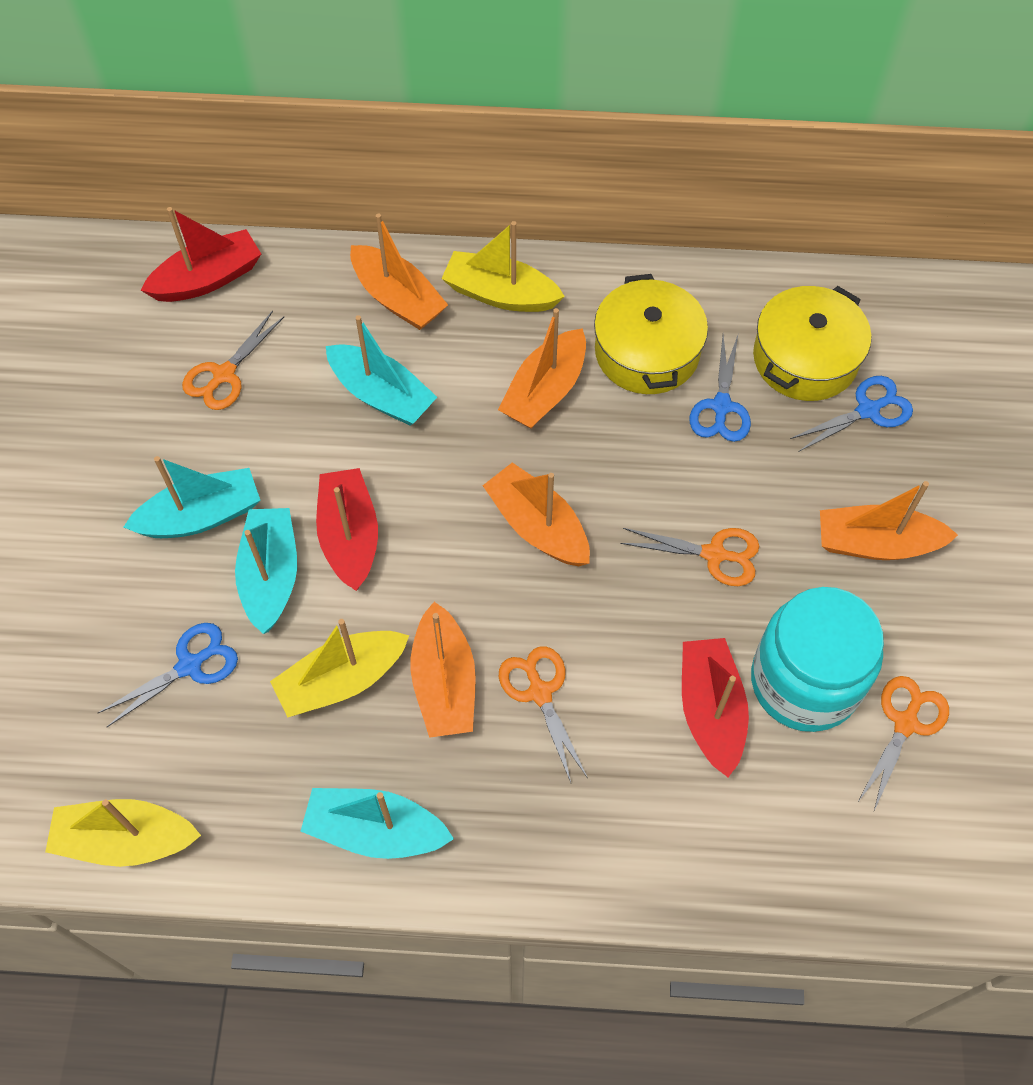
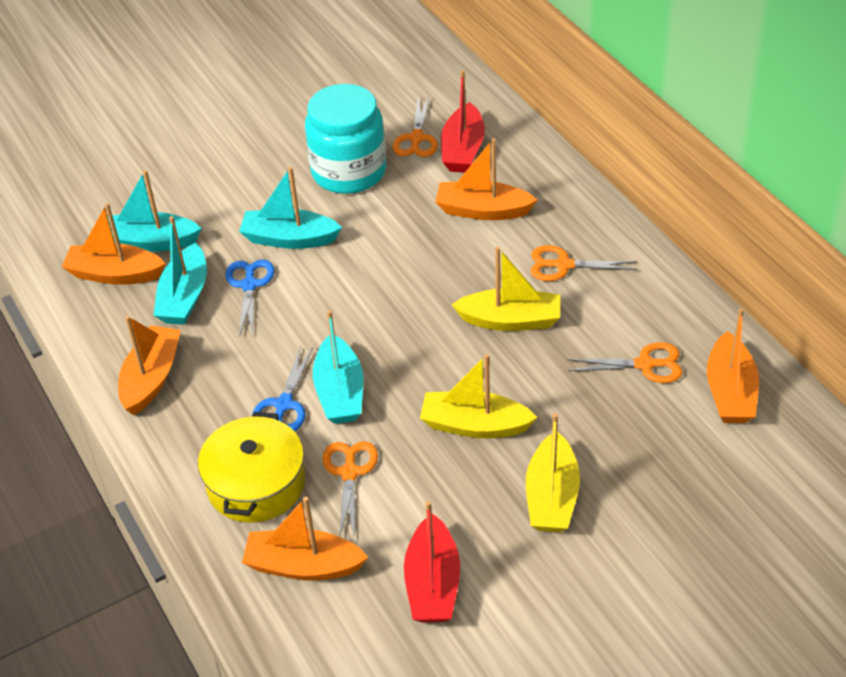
blue scissors: 3 -> 2
red boat: 3 -> 2
yellow pot: 2 -> 1

